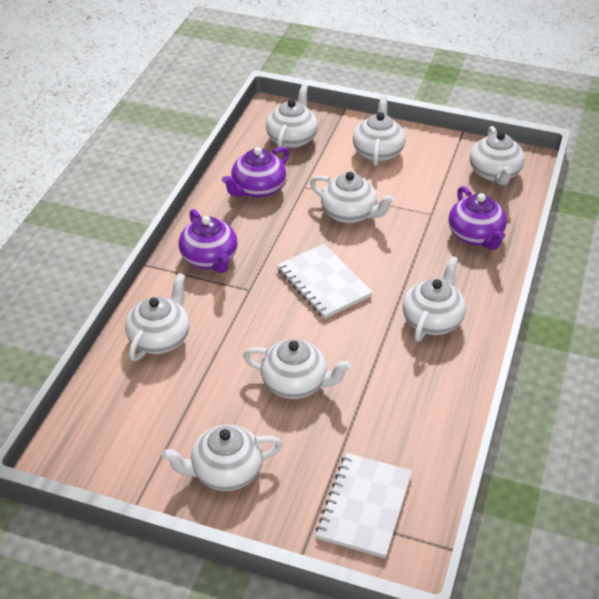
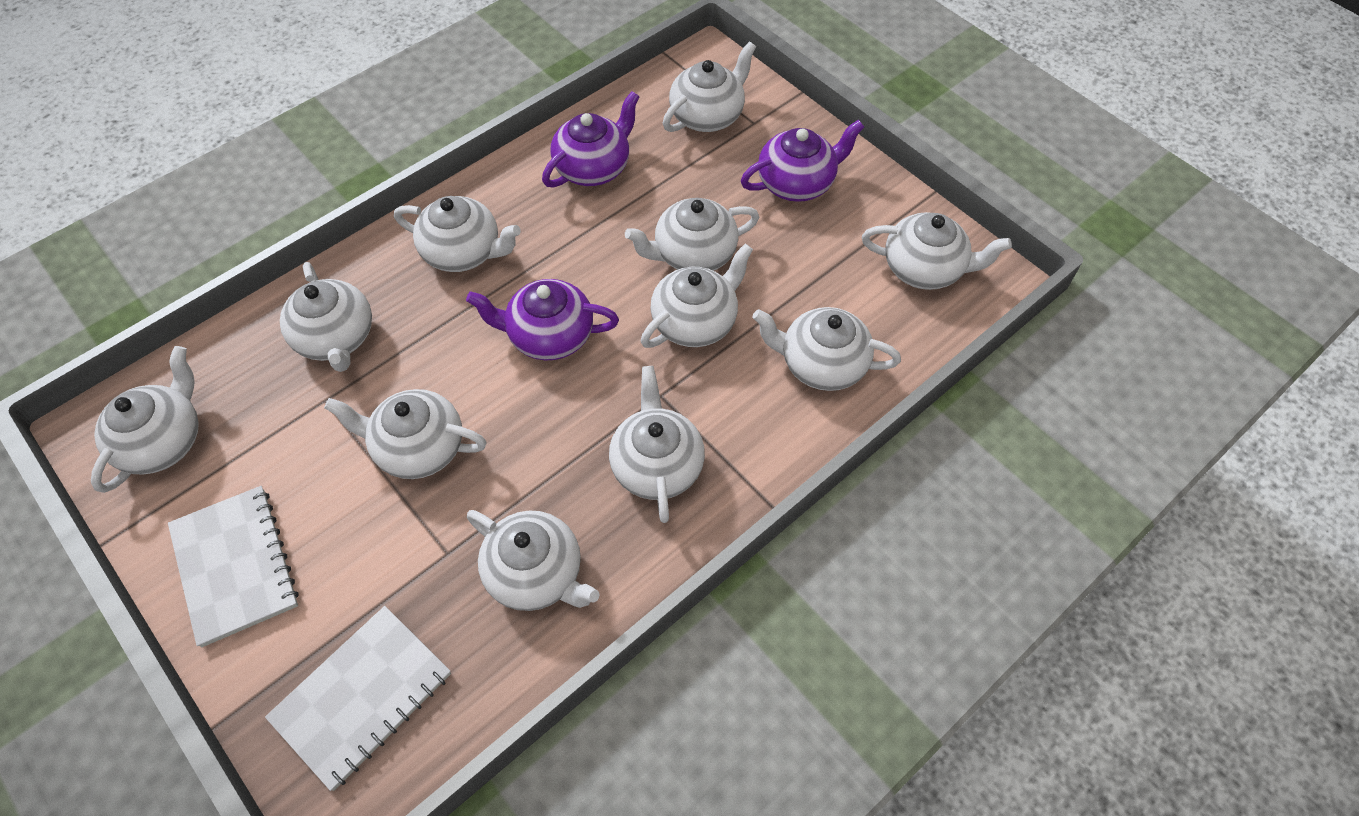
white teapot: 8 -> 11

